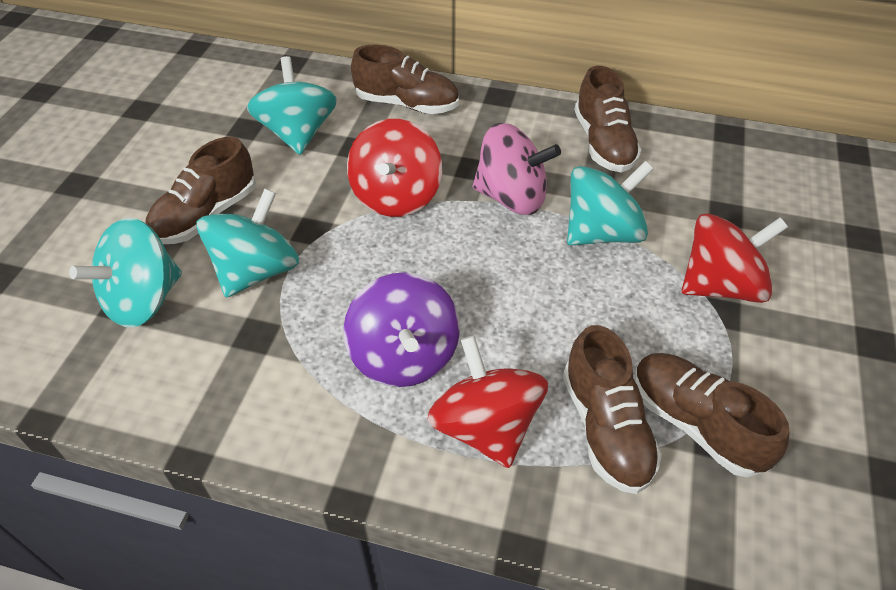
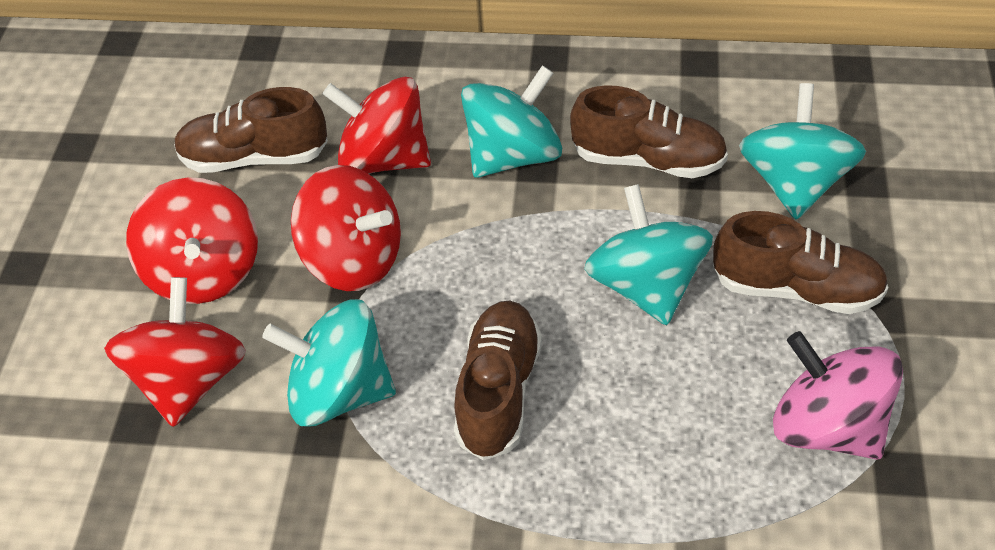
brown shoe: 5 -> 4
purple spinning top: 1 -> 0
red spinning top: 3 -> 4

